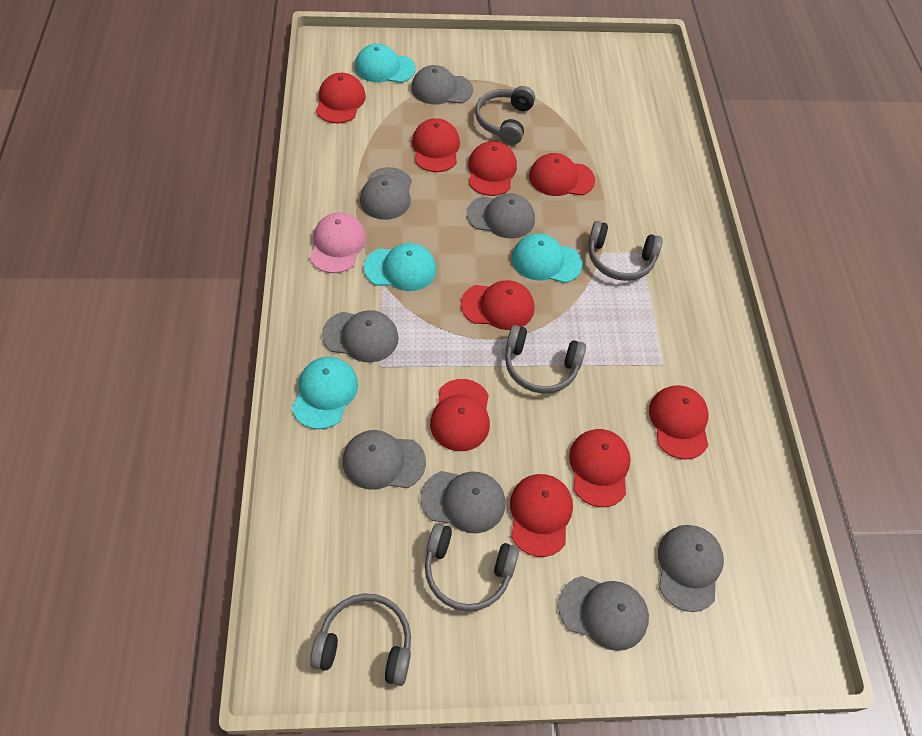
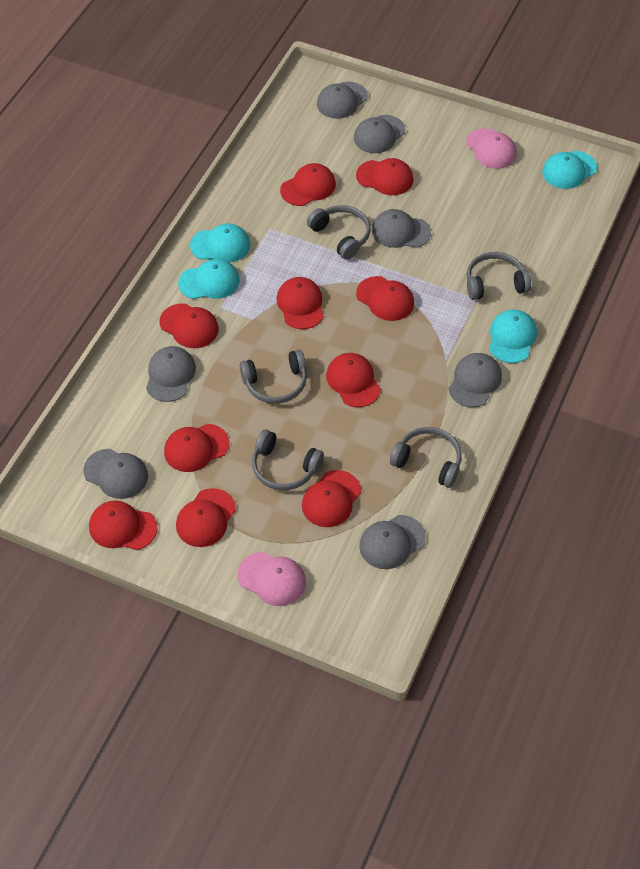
grey cap: 8 -> 7
pink cap: 1 -> 2
red cap: 9 -> 10

